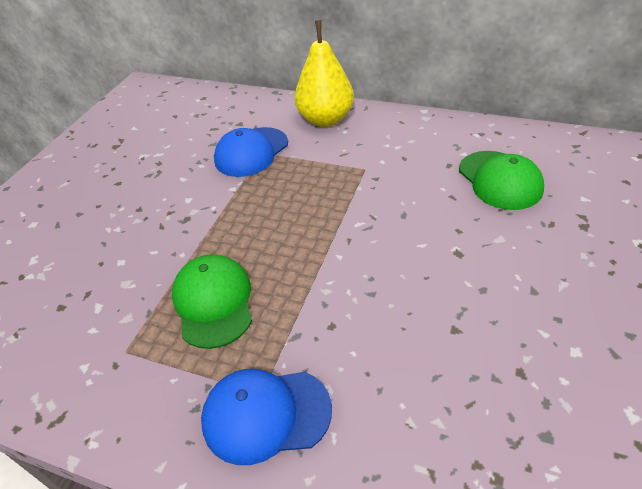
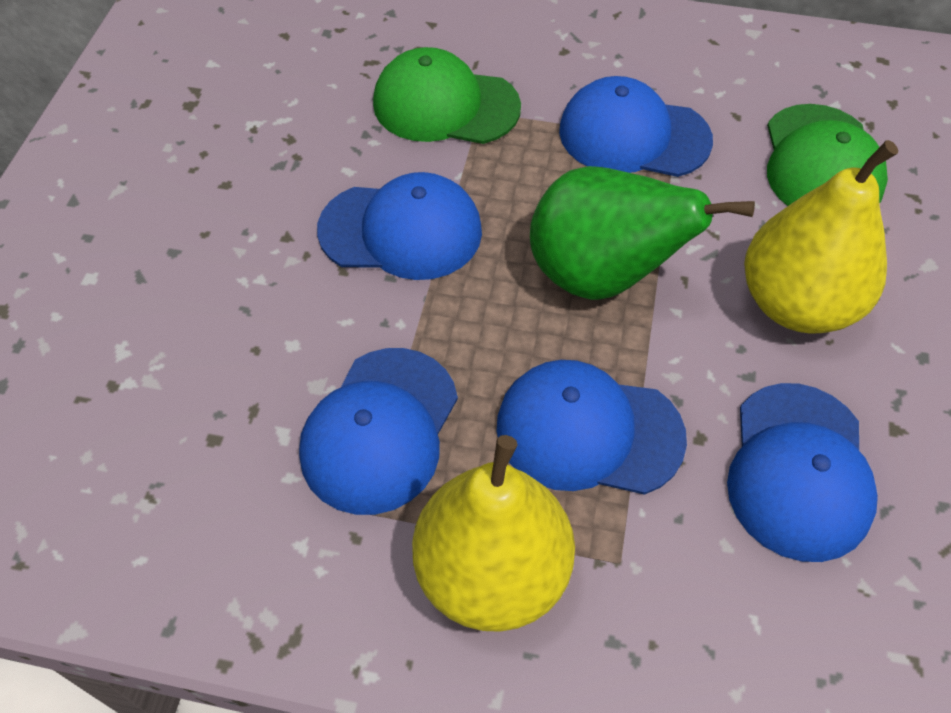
blue cap: 2 -> 5
green pear: 0 -> 1
yellow pear: 1 -> 2

